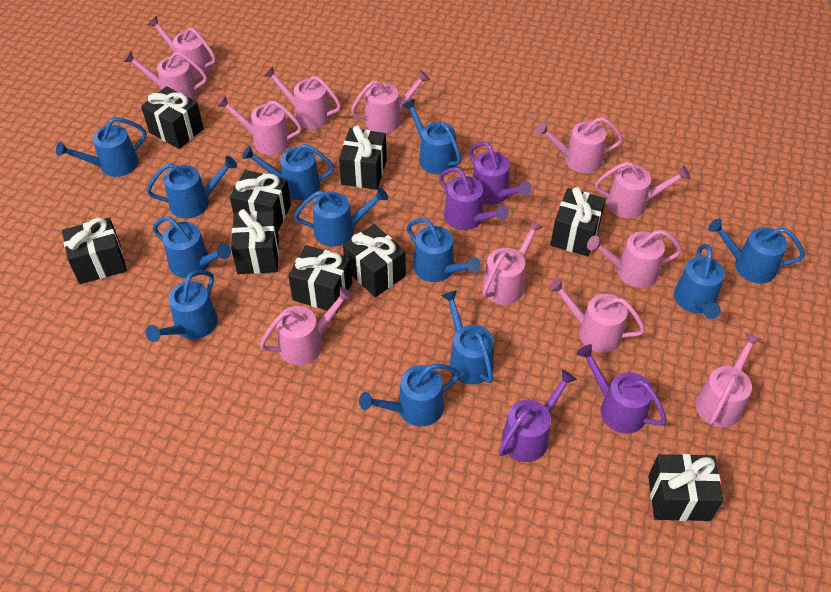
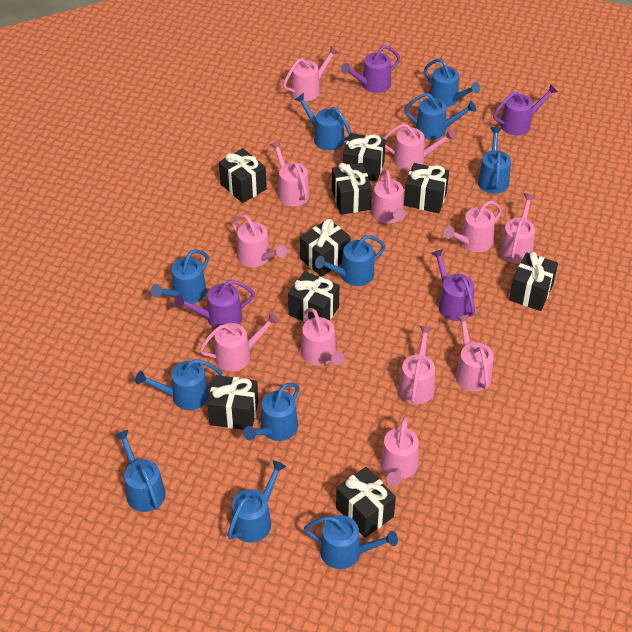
blue watering can: 12 -> 11

